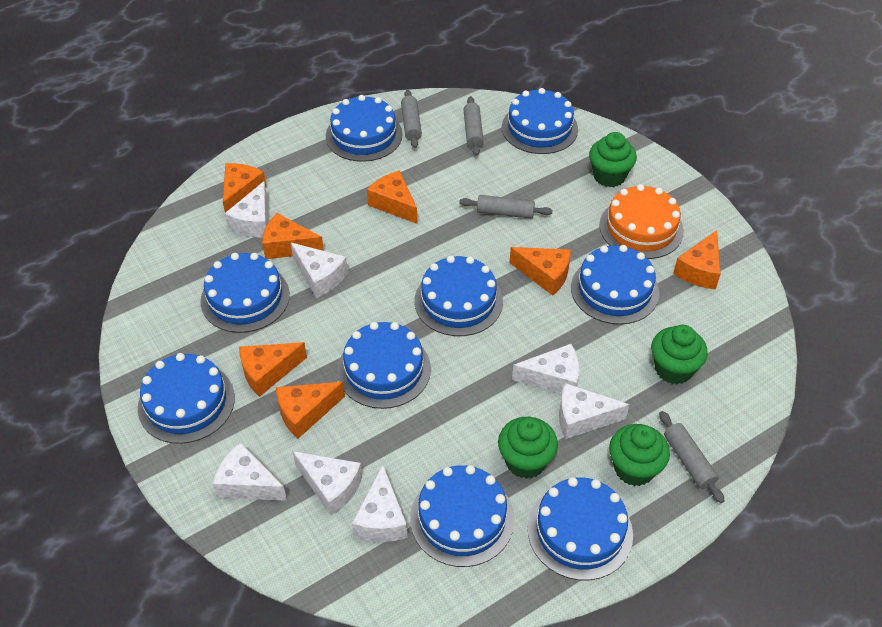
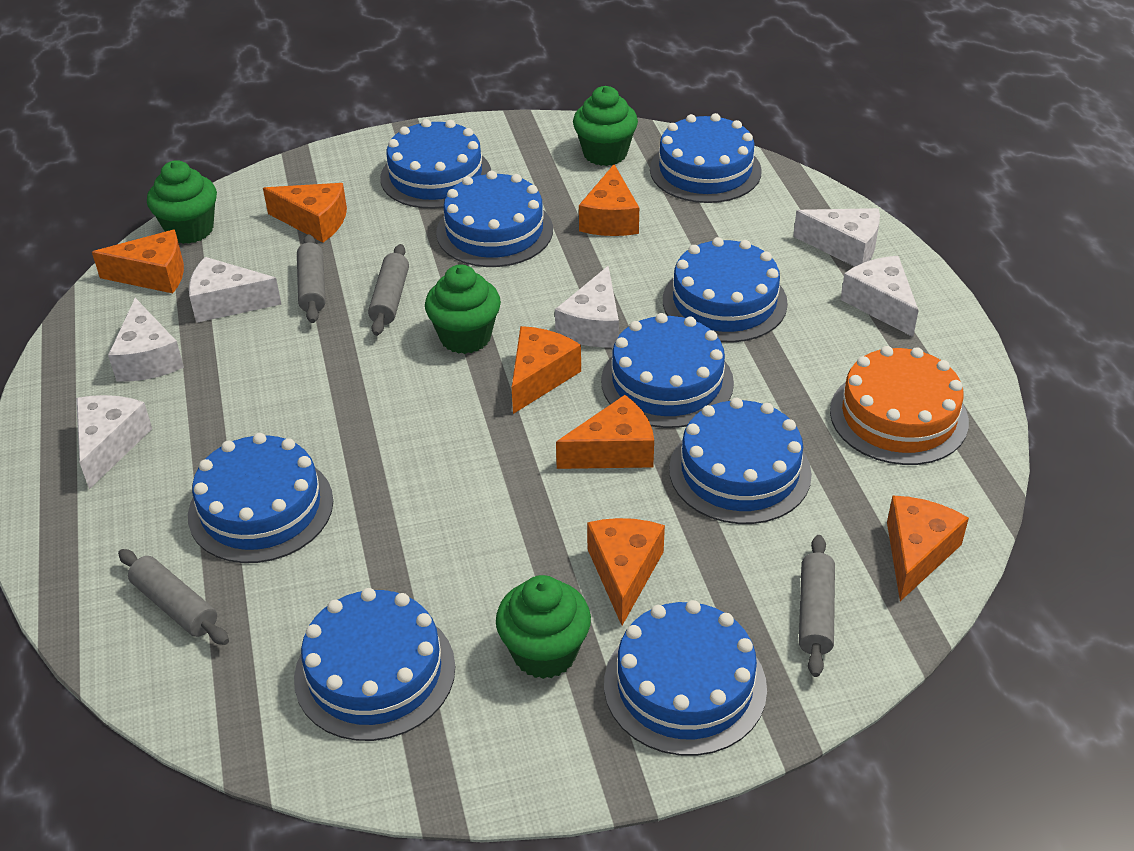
white cheese: 7 -> 6

